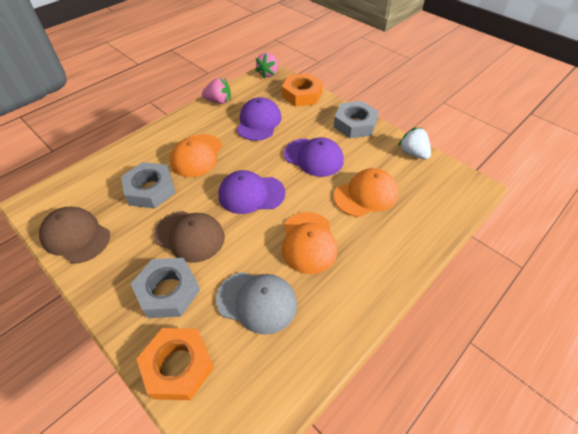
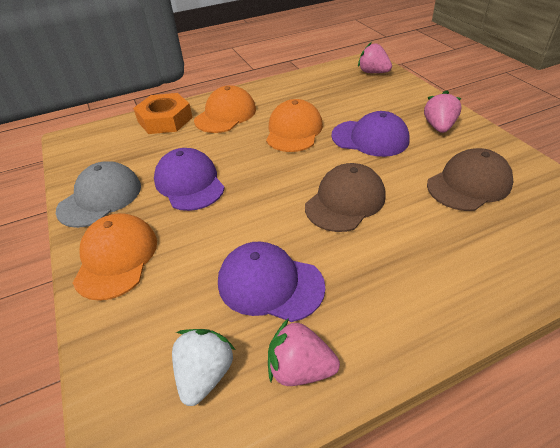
grey nut: 3 -> 0
orange nut: 2 -> 1
pink strawberry: 2 -> 3

